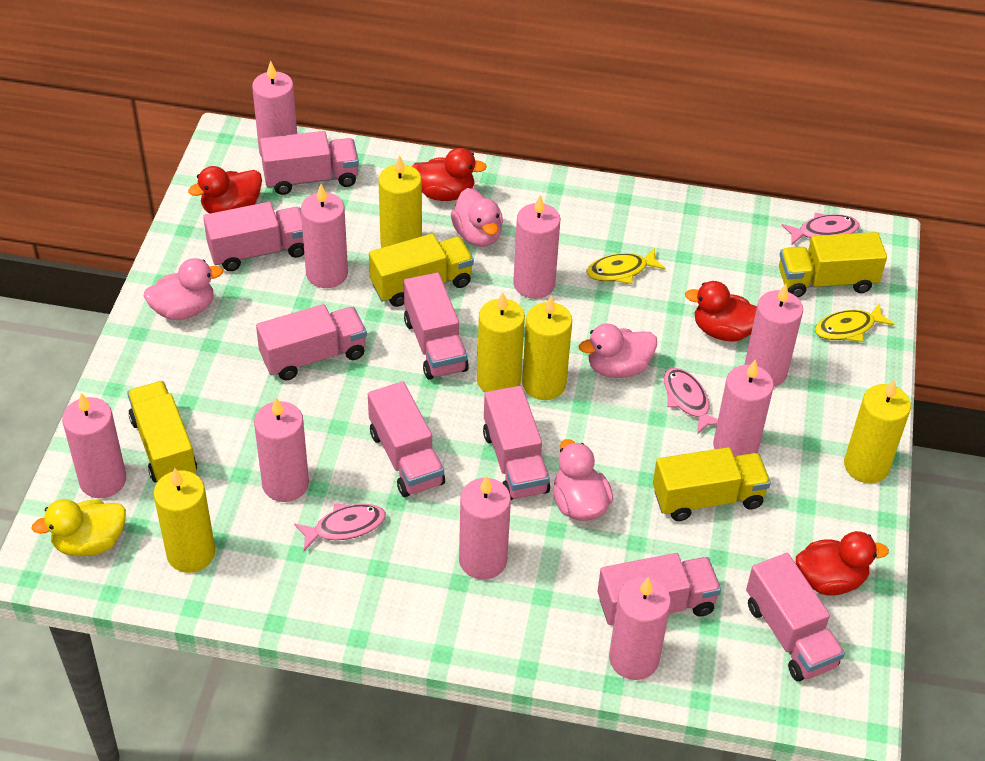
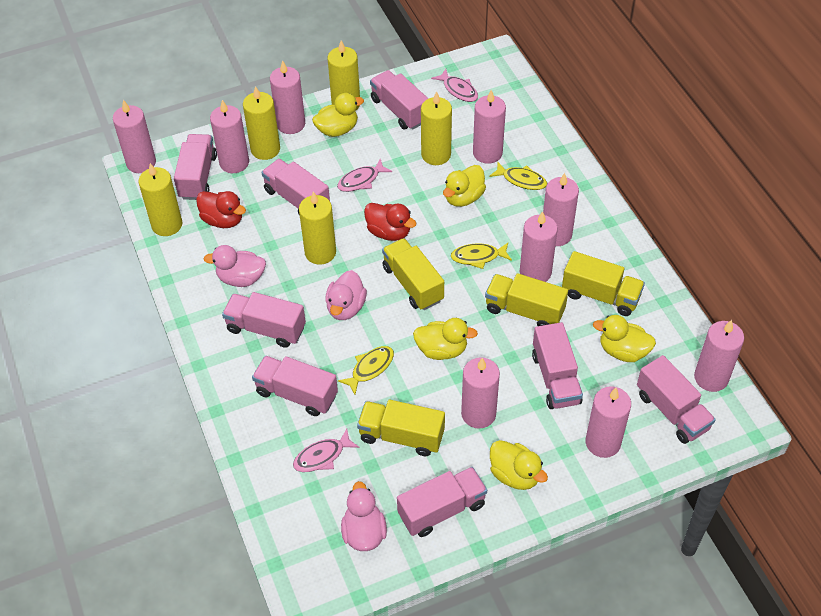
pink duck: 4 -> 3
red duck: 4 -> 2
yellow duck: 1 -> 5
yellow fish: 2 -> 3

